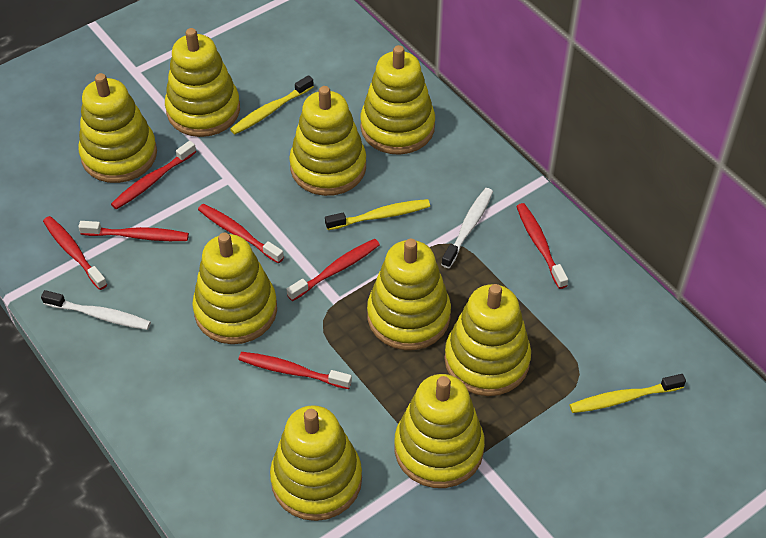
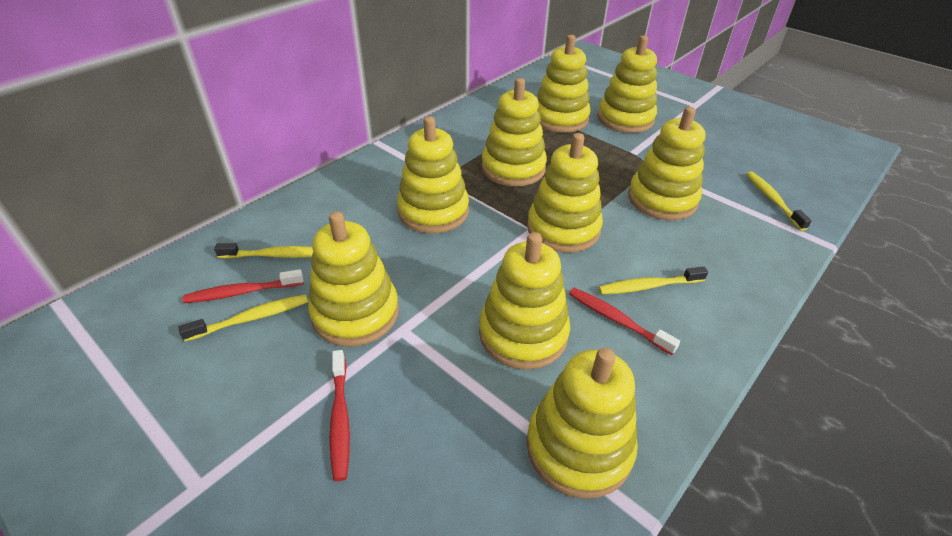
red toothbrush: 7 -> 3
white toothbrush: 2 -> 0
yellow toothbrush: 3 -> 4

